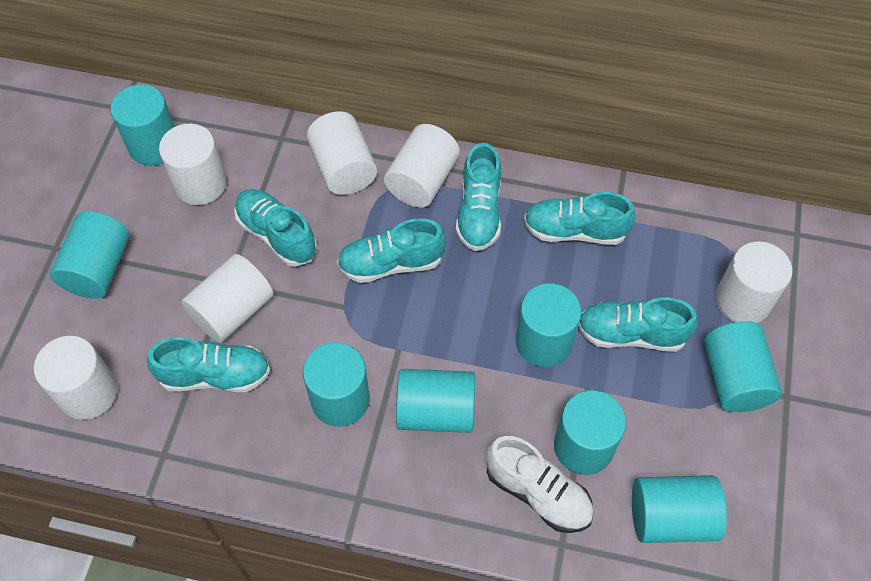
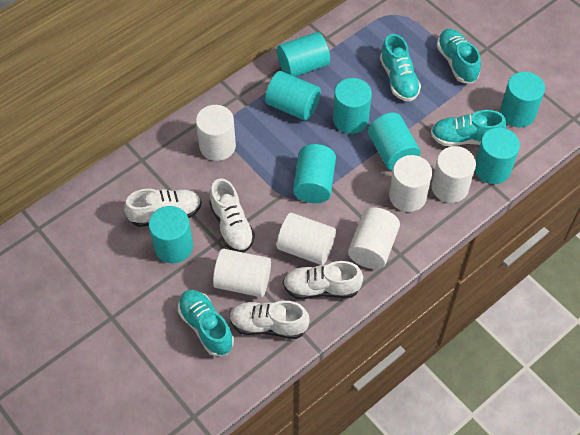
turquoise shoe: 6 -> 4
white shoe: 1 -> 4

